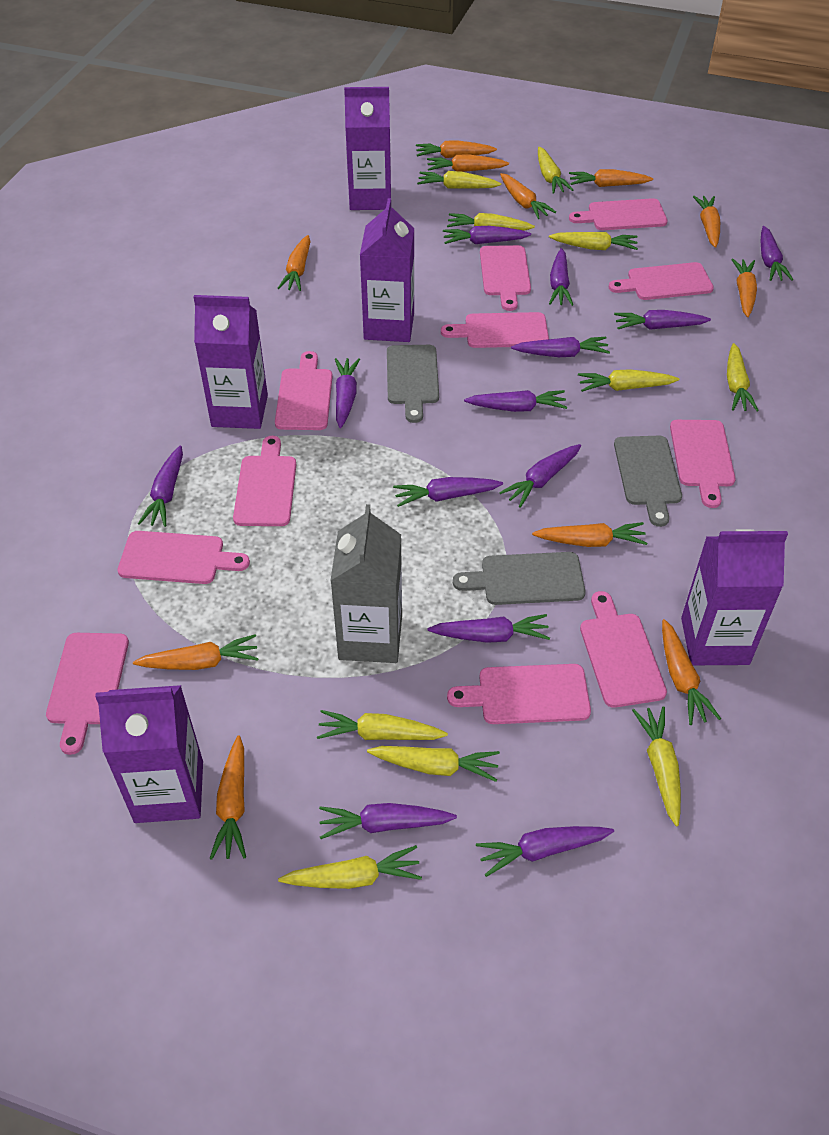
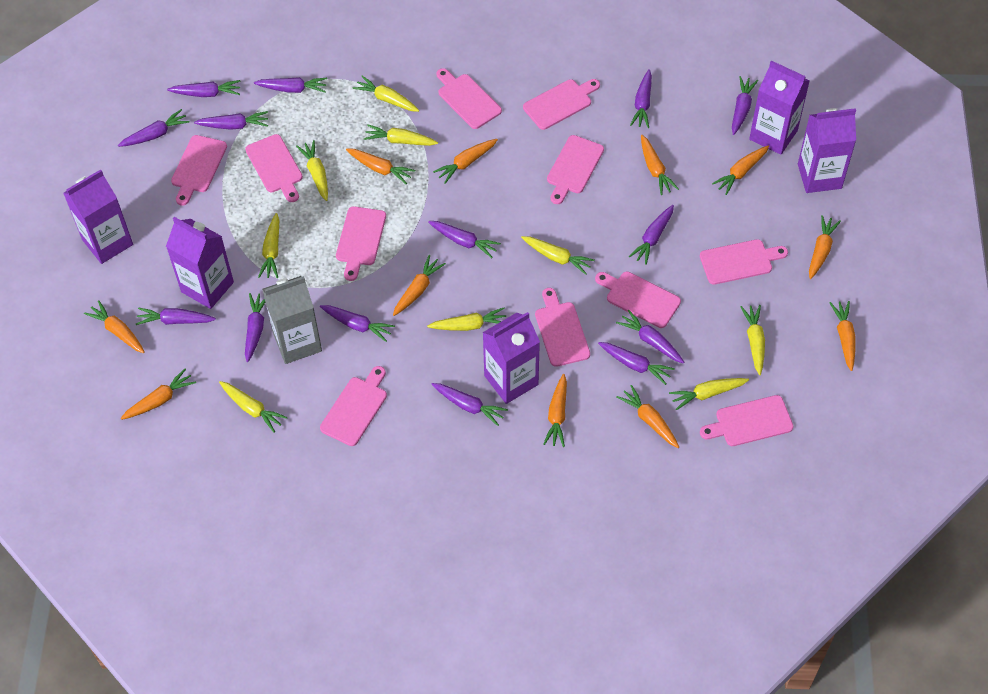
grey cutting board: 3 -> 0
purple carrot: 13 -> 14
yellow carrot: 10 -> 9

